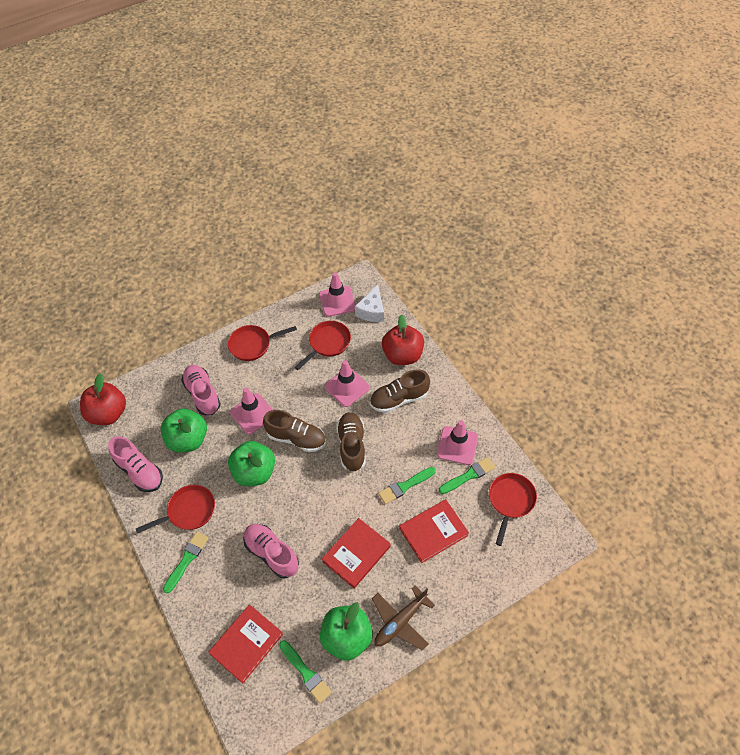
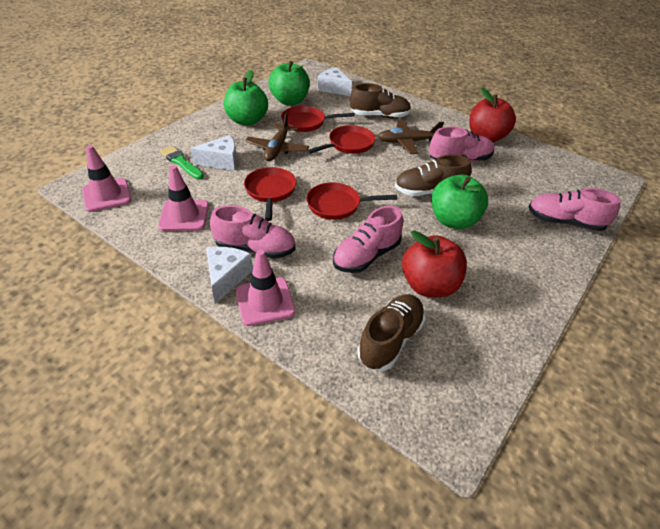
brown plane: 1 -> 2
green brush: 4 -> 1
pink shoe: 3 -> 4
pink traffic cone: 4 -> 3
red book: 3 -> 0
white cheese: 1 -> 3

